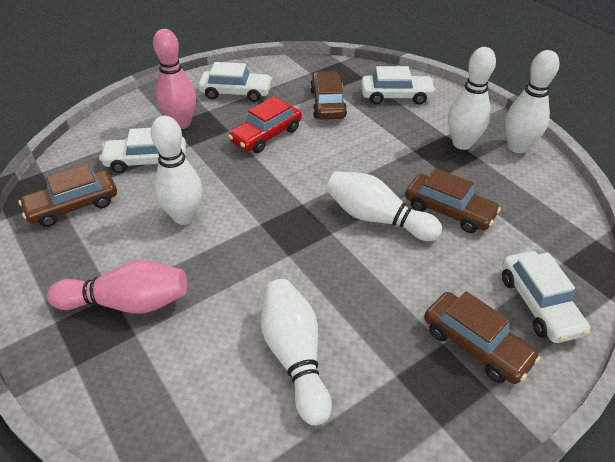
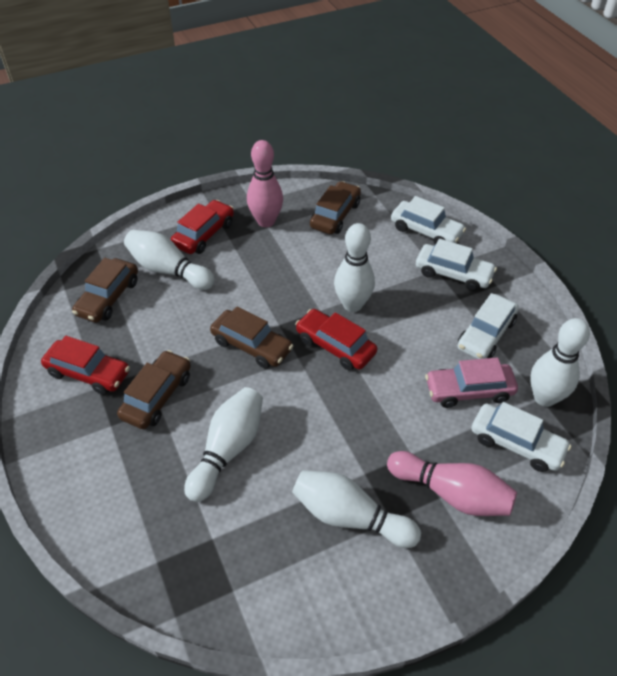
pink car: 0 -> 1
red car: 1 -> 3

